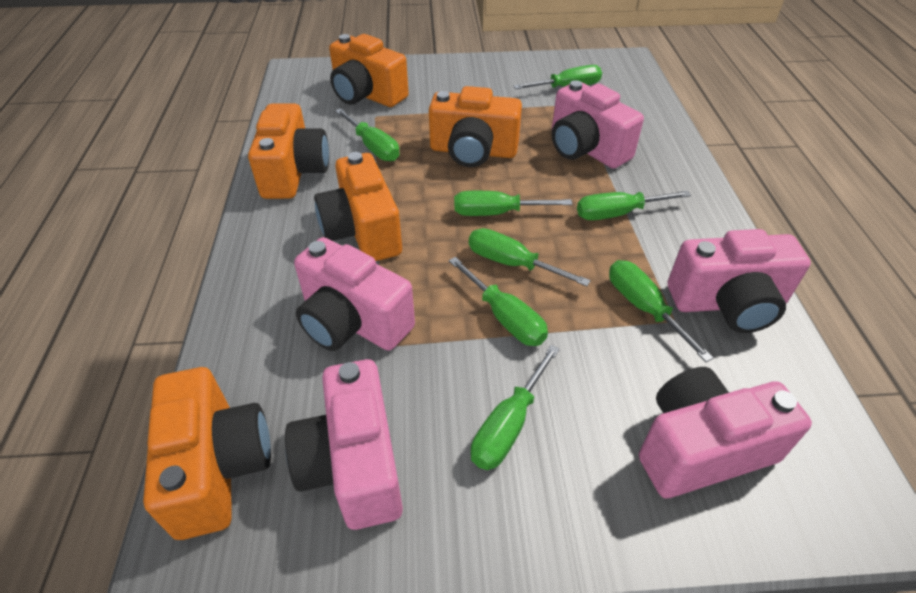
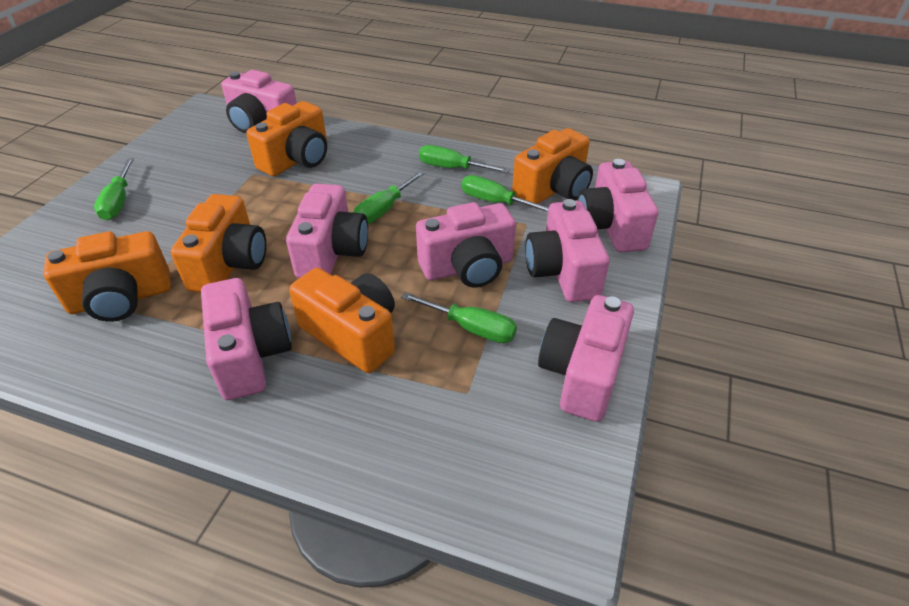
green screwdriver: 8 -> 5
pink camera: 5 -> 7

